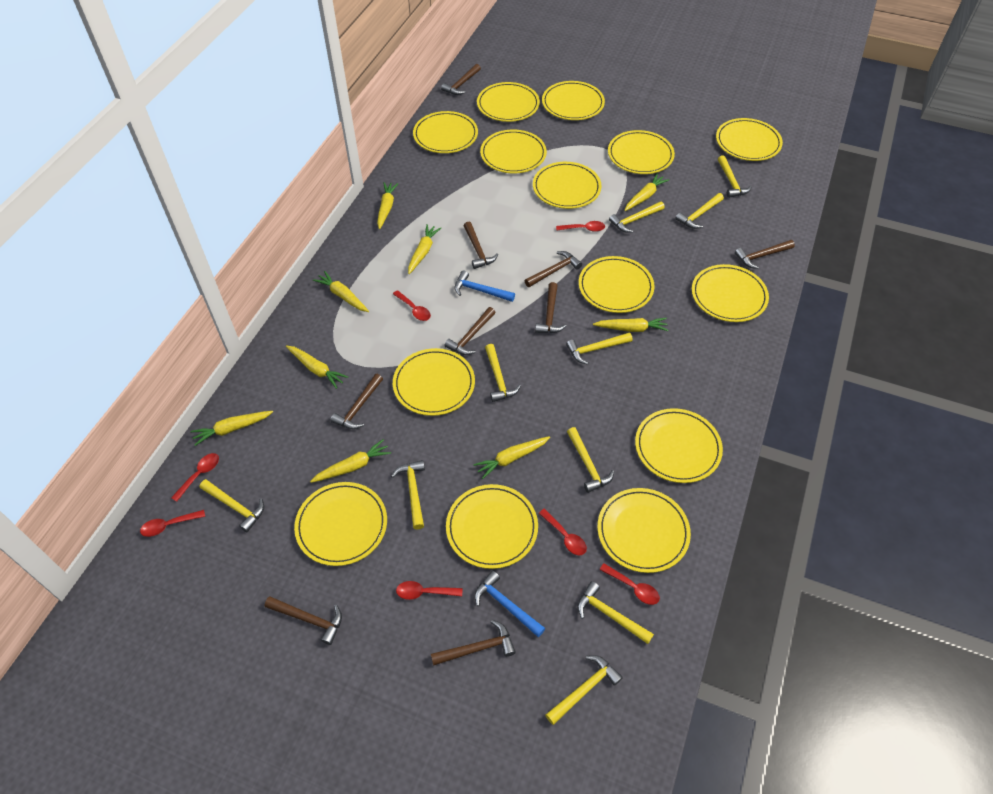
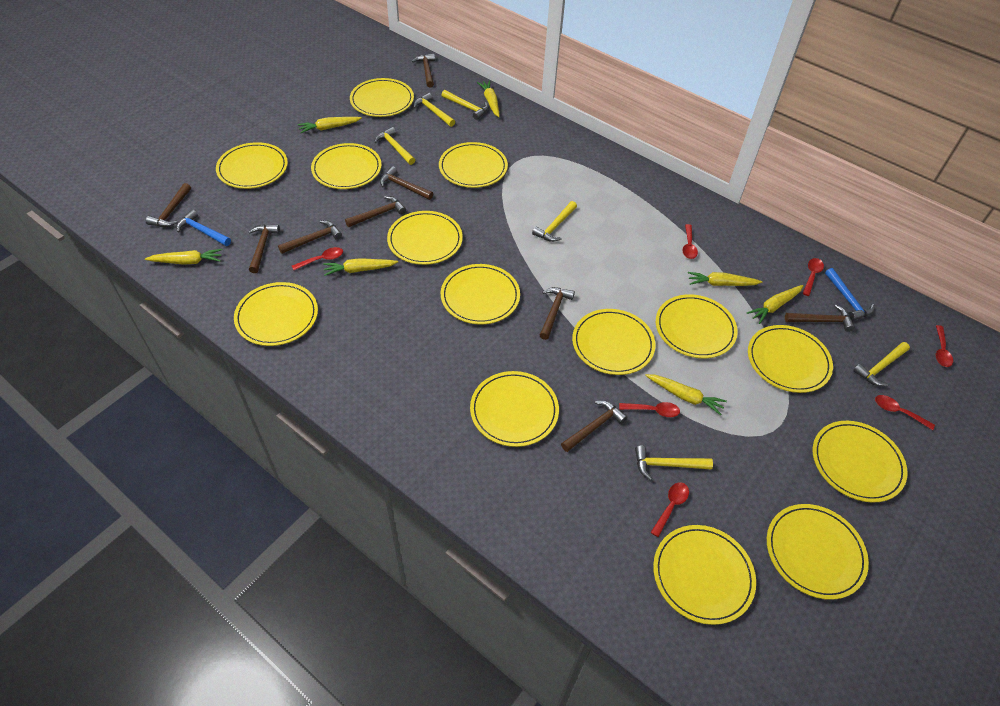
yellow carrot: 9 -> 7
yellow hammer: 10 -> 6

